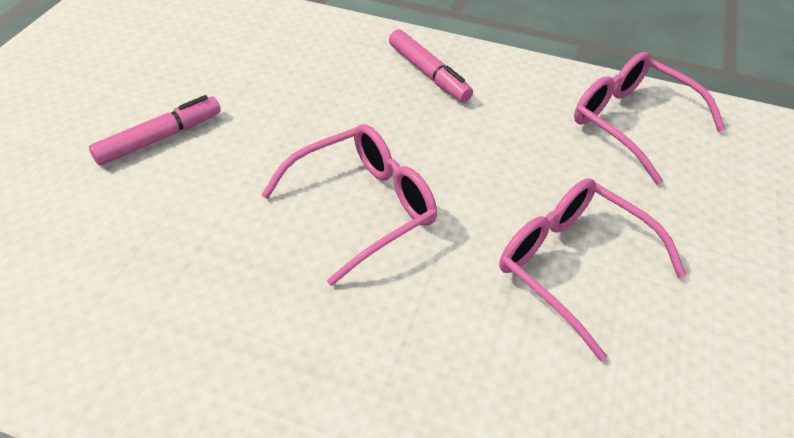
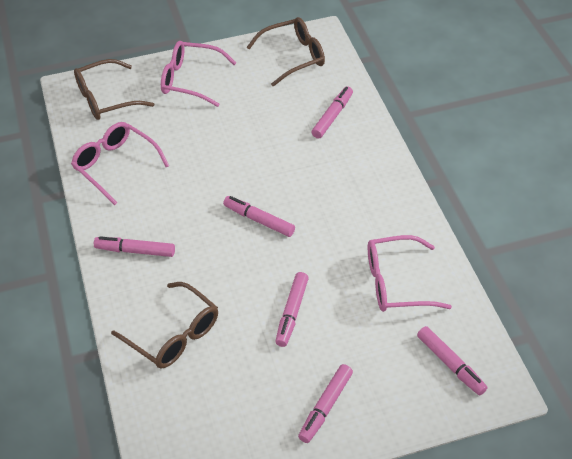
brown glasses: 0 -> 3
pink marker: 2 -> 6

